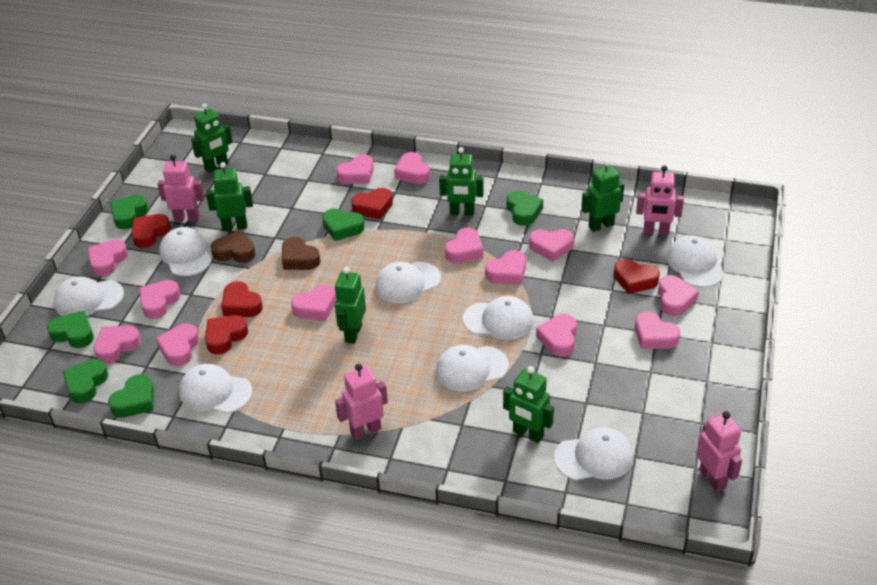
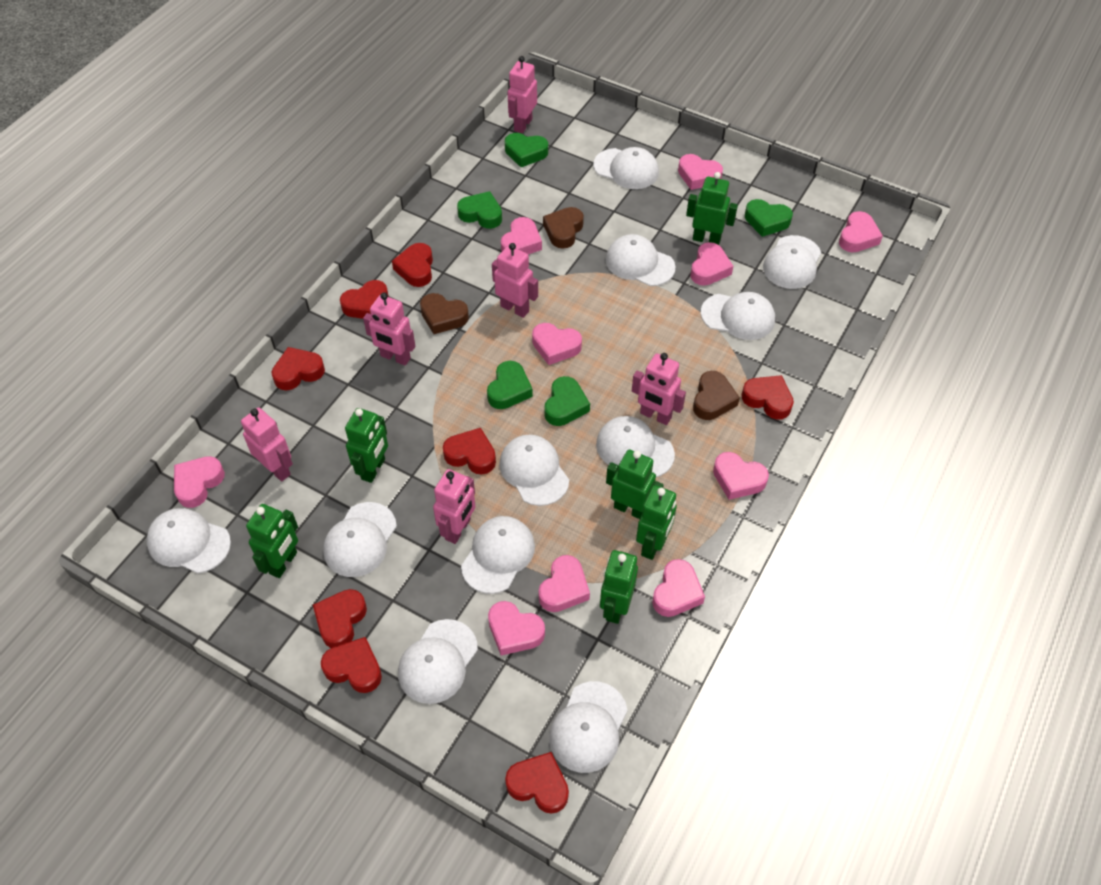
brown heart: 2 -> 3
green heart: 6 -> 5
pink heart: 13 -> 10
pink robot: 4 -> 6
red heart: 5 -> 8
white cap: 8 -> 11

